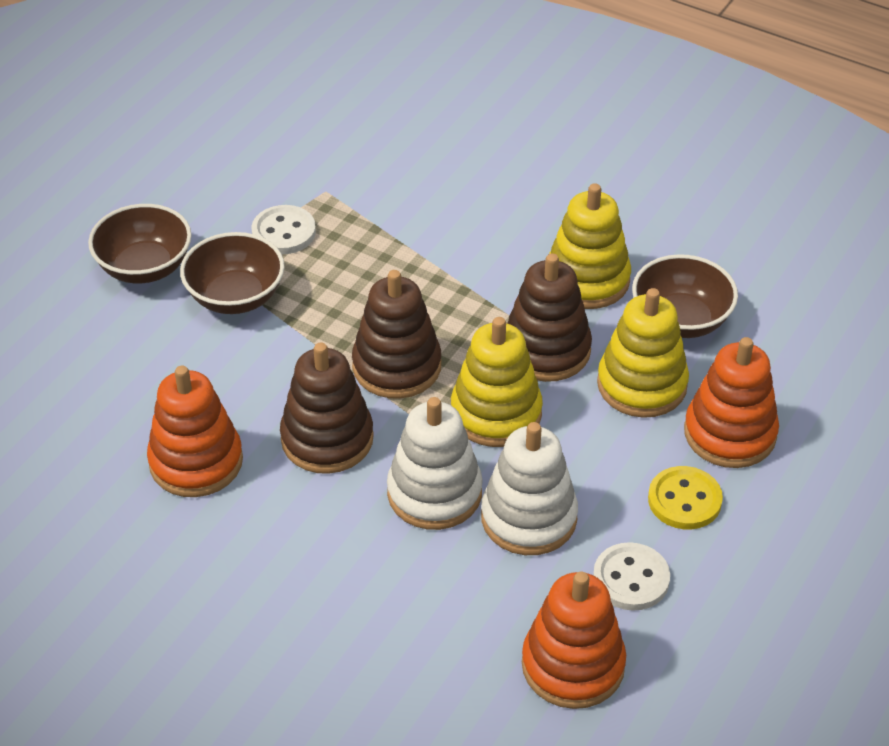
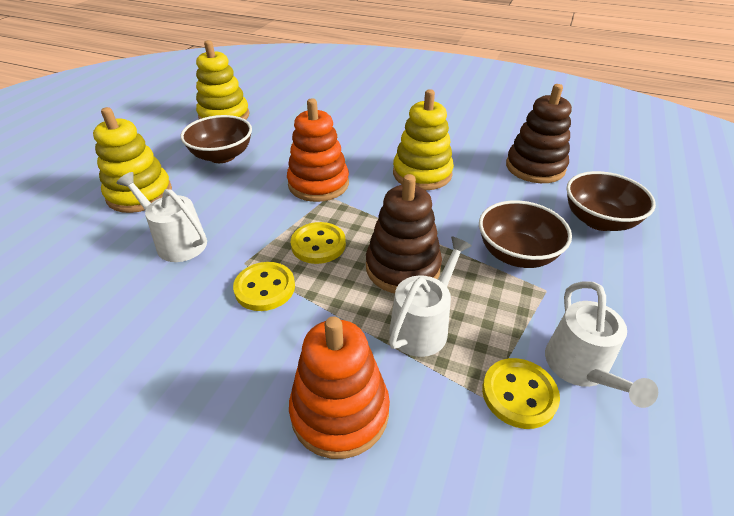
brown stacking toy: 3 -> 2
orange stacking toy: 3 -> 2
white button: 2 -> 0
white stacking toy: 2 -> 0
white watering can: 0 -> 3
yellow button: 1 -> 3

